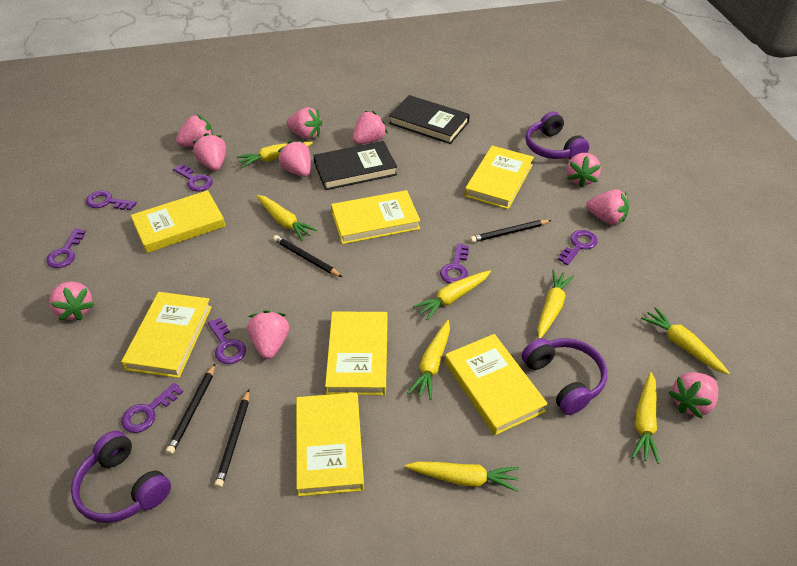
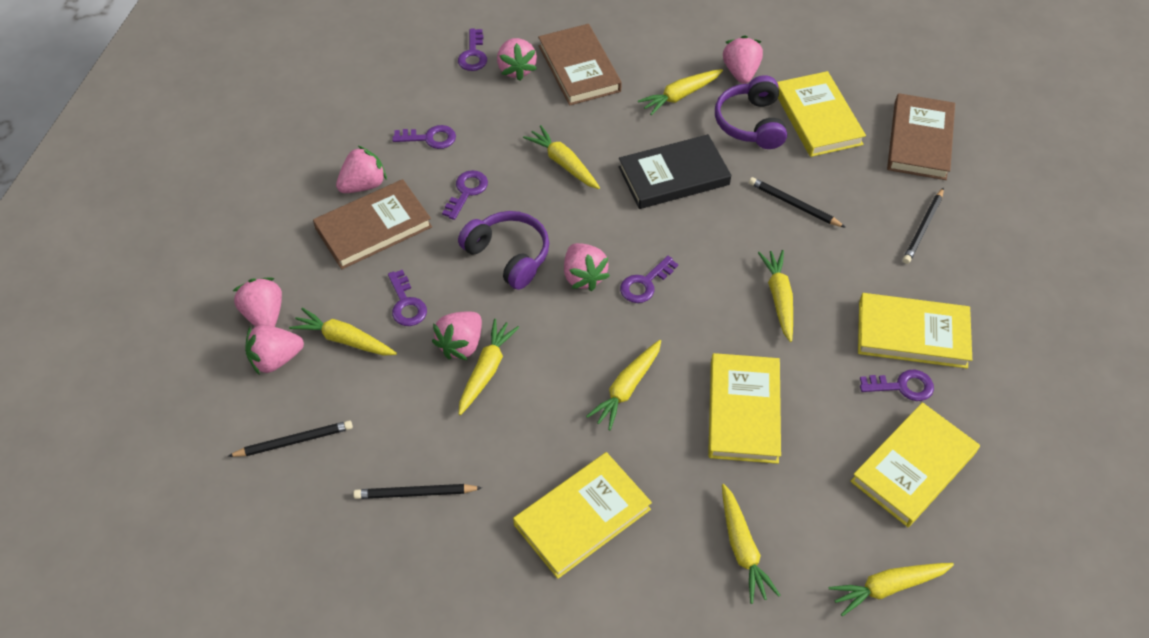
black book: 2 -> 1
brown book: 0 -> 3
pink strawberry: 10 -> 7
purple headphones: 3 -> 2
purple key: 7 -> 6
yellow book: 7 -> 5

